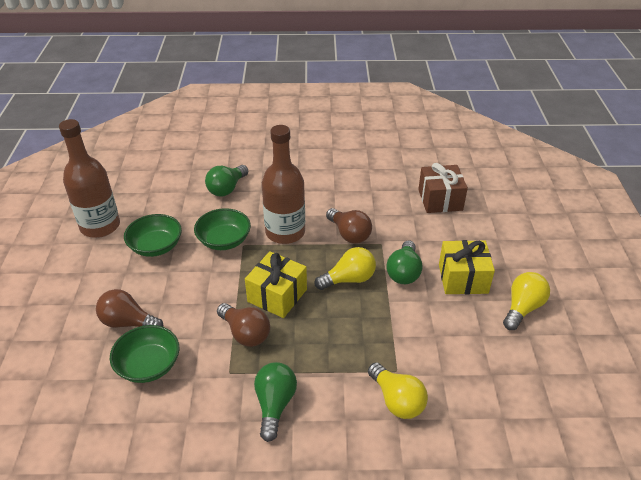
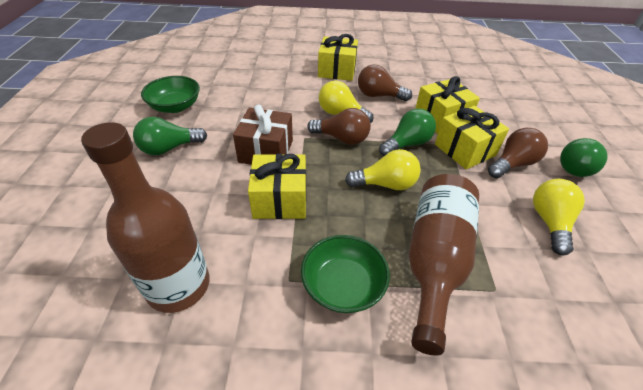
green bowl: 3 -> 2
yellow gift: 2 -> 4

